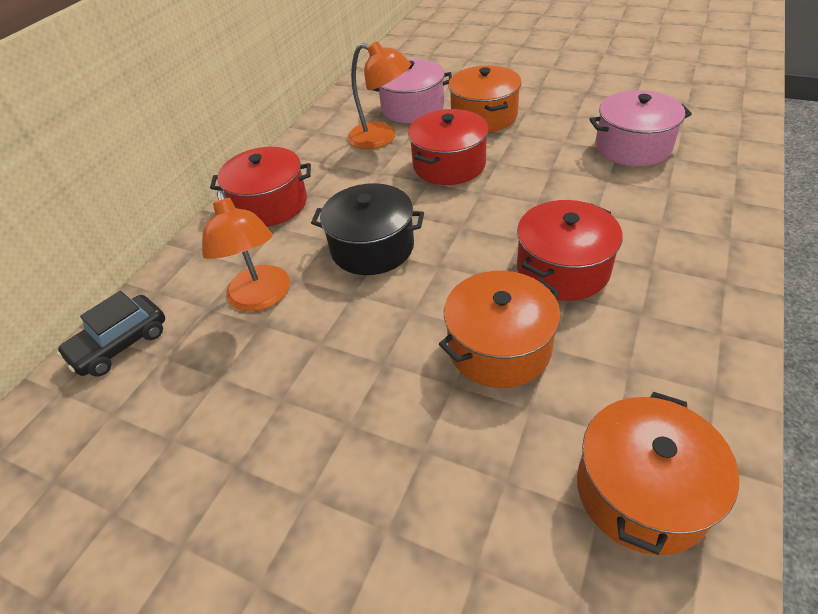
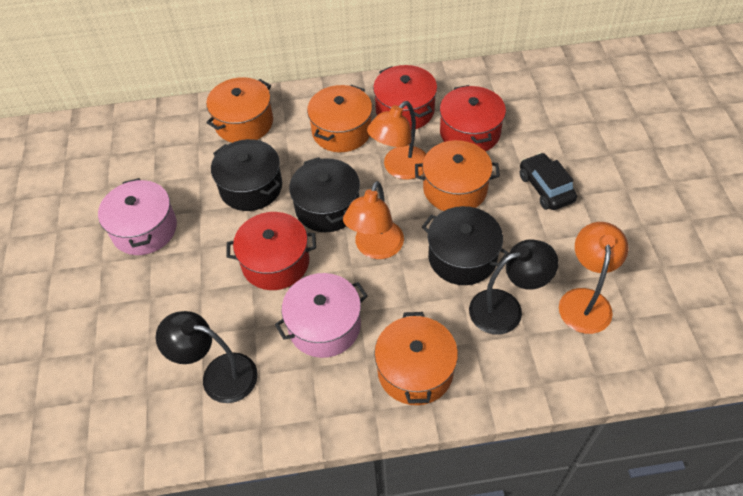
black lamp: 0 -> 2
black pot: 1 -> 3
orange lamp: 2 -> 3
orange pot: 3 -> 4

